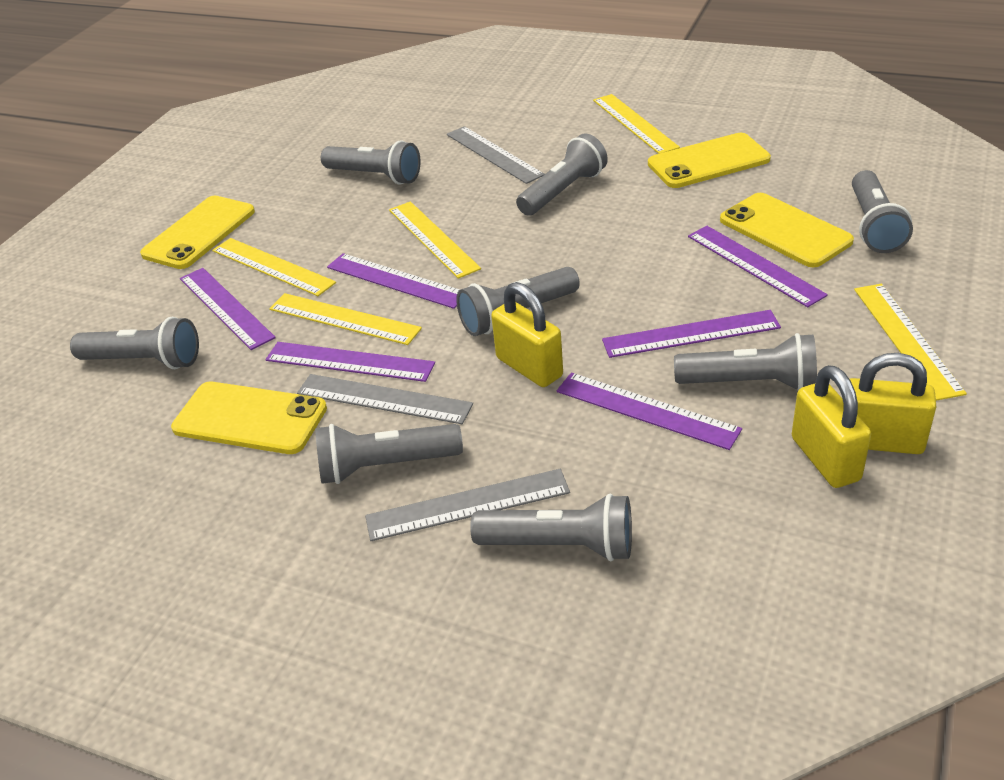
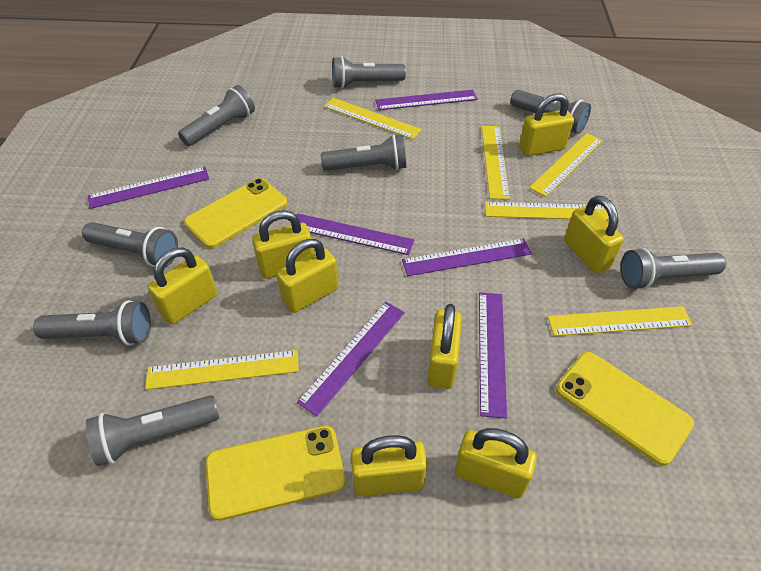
grey ruler: 3 -> 0
yellow padlock: 3 -> 8
yellow phone: 4 -> 3
yellow ruler: 5 -> 6

